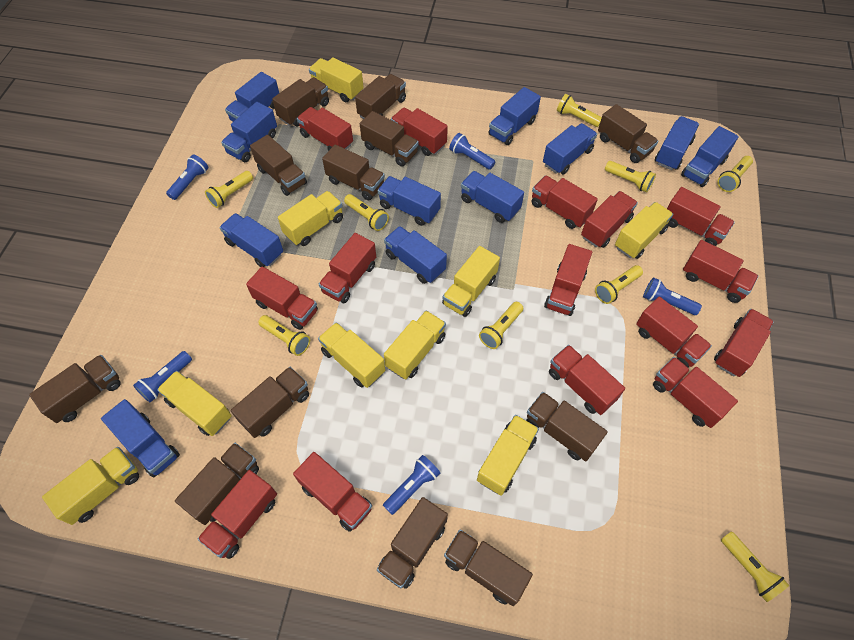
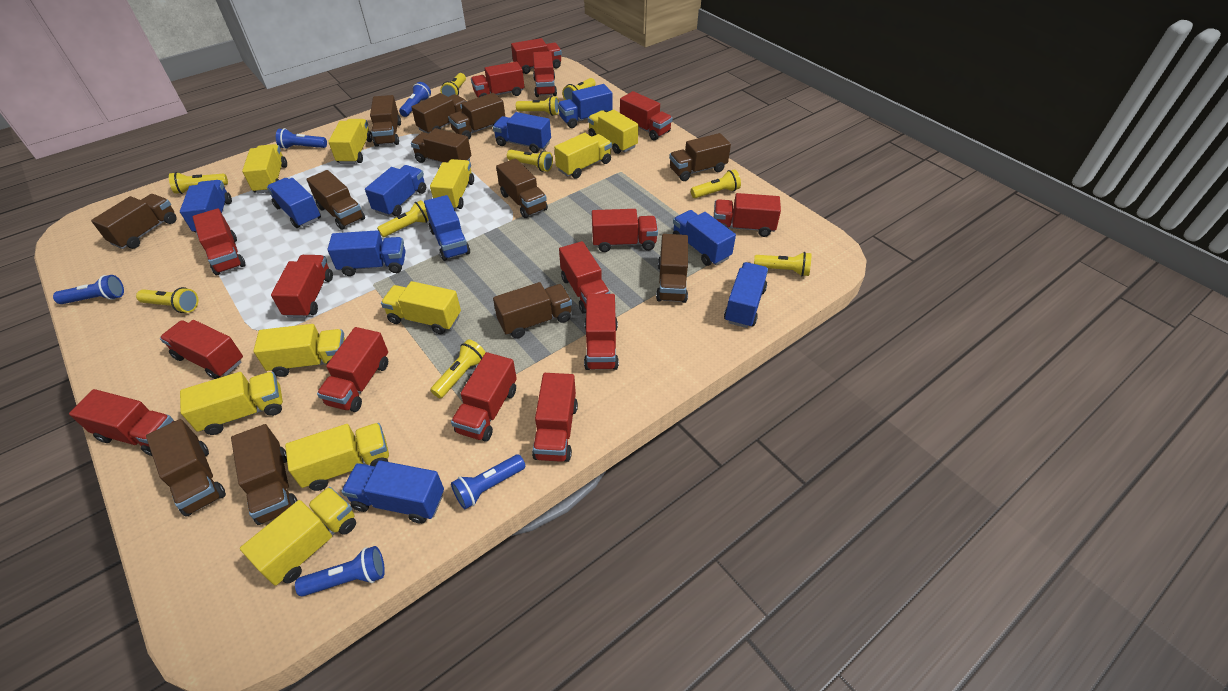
blue truck: 11 -> 10
yellow flashlight: 9 -> 10
yellow truck: 9 -> 10

